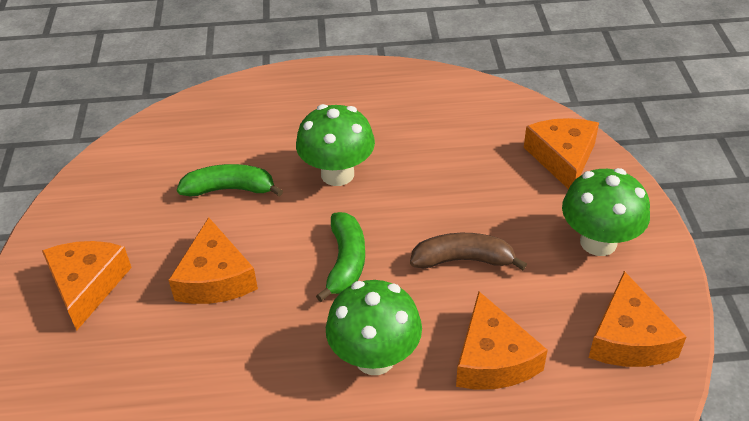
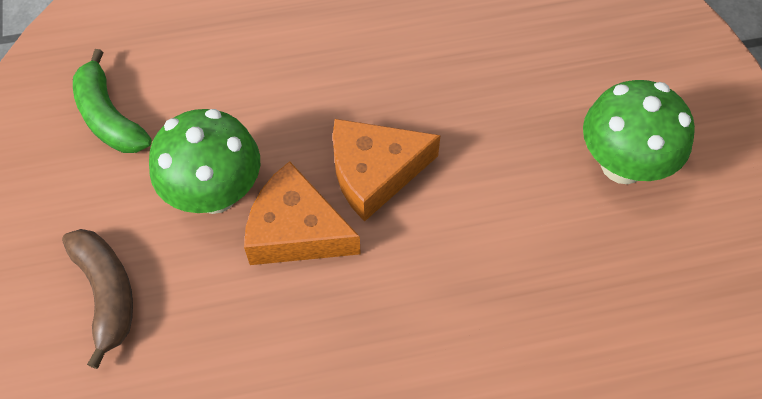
green banana: 2 -> 1
green mushroom: 3 -> 2
orange cheese: 5 -> 2

